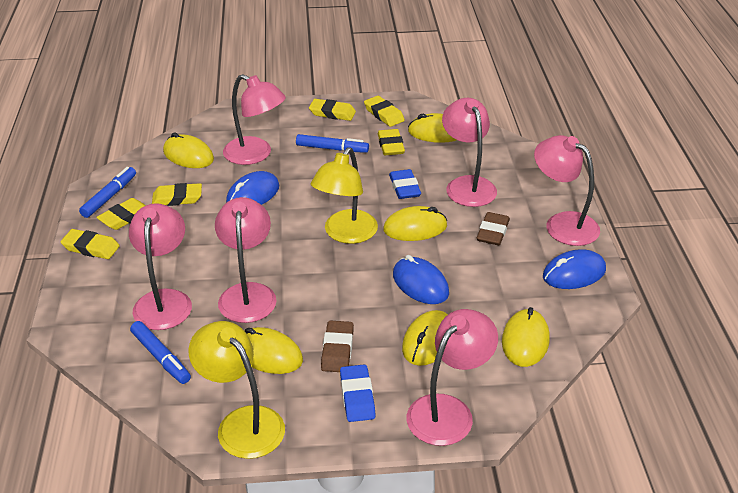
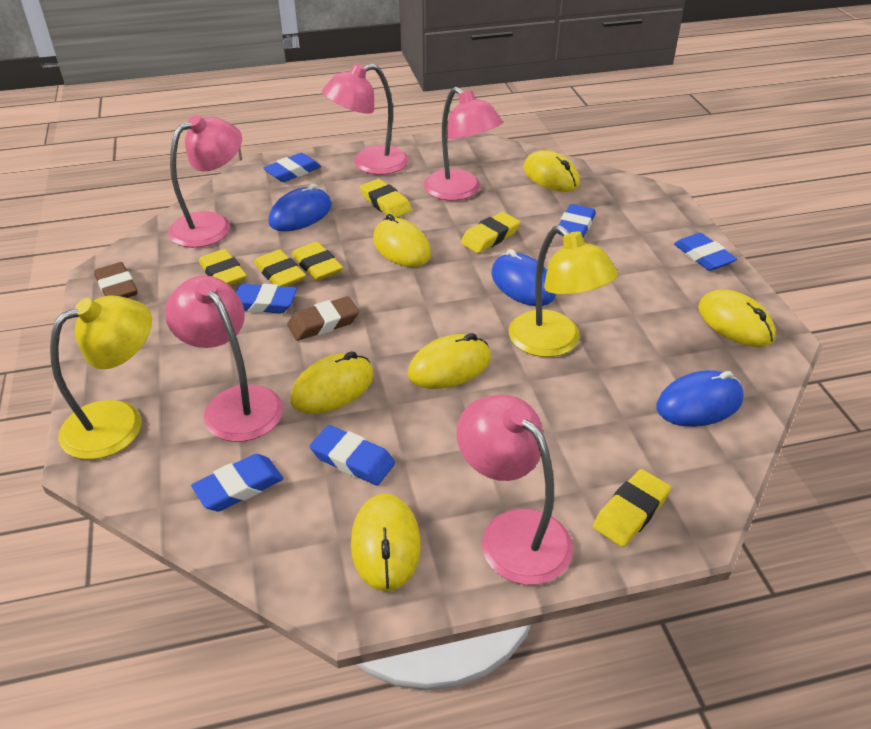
blue eraser: 2 -> 6
blue marker: 3 -> 0
pink lamp: 6 -> 5

